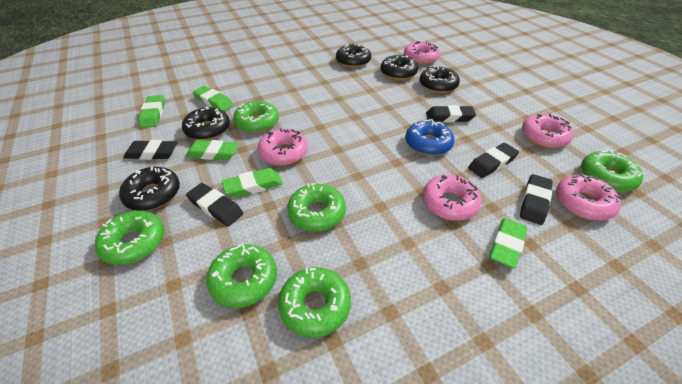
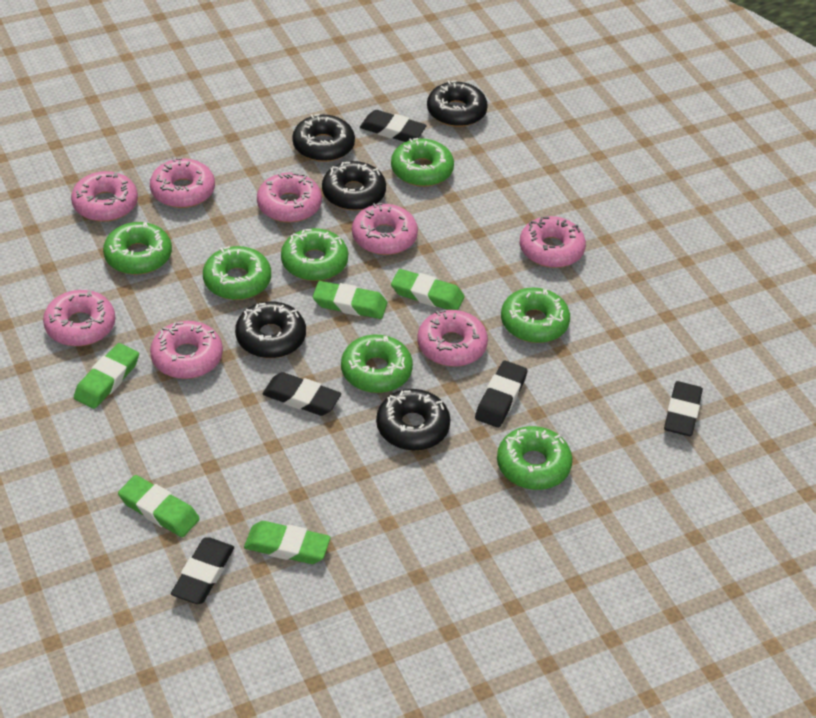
blue donut: 1 -> 0
green donut: 6 -> 7
pink donut: 5 -> 8

